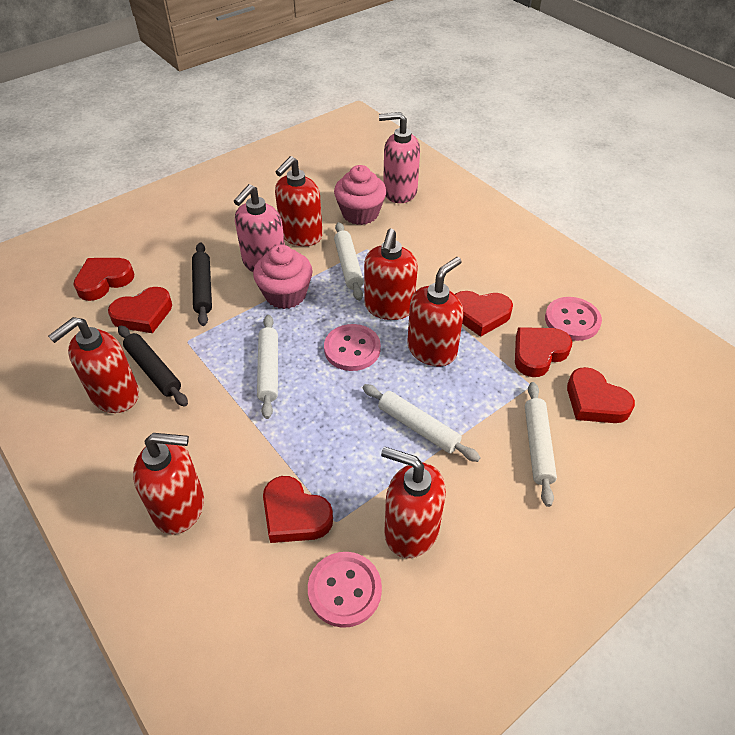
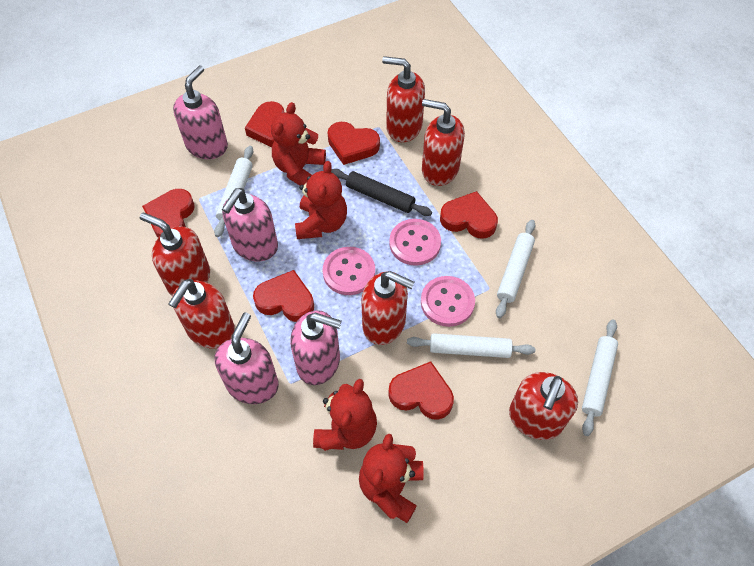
black rolling pin: 2 -> 1
pink cupcake: 2 -> 0
pink soap dispenser: 2 -> 4
red teddy bear: 0 -> 4

